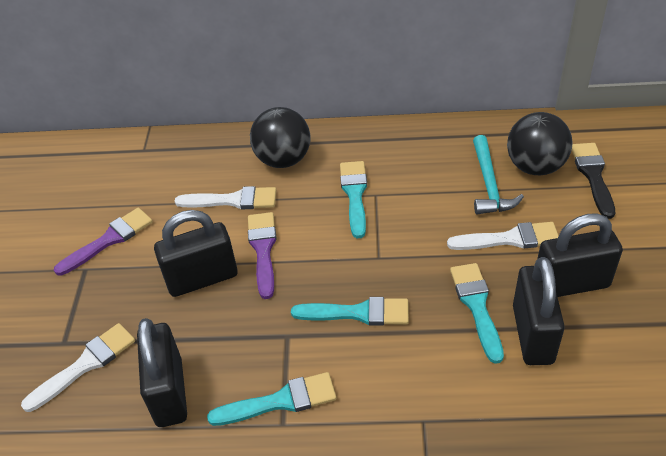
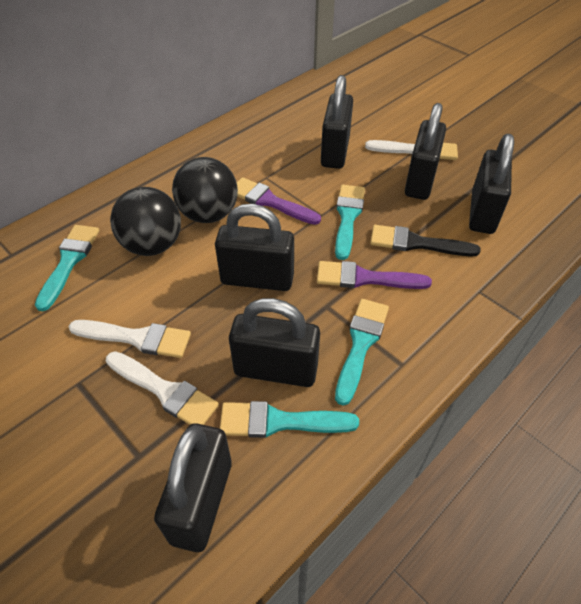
black padlock: 4 -> 6
turquoise hammer: 1 -> 0

